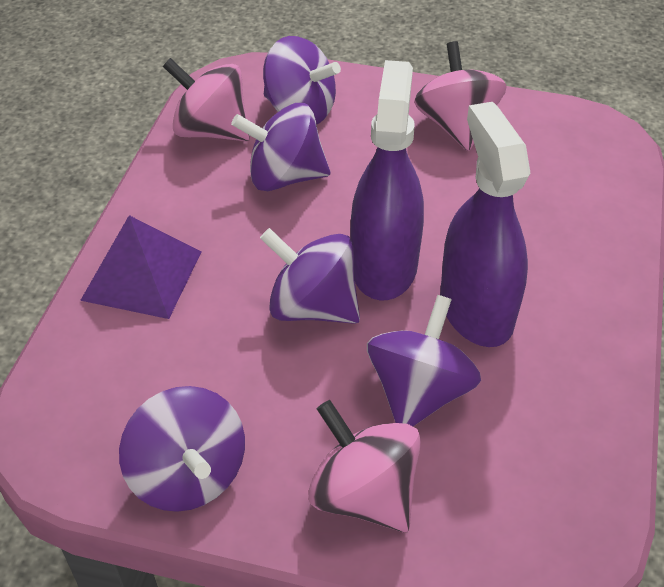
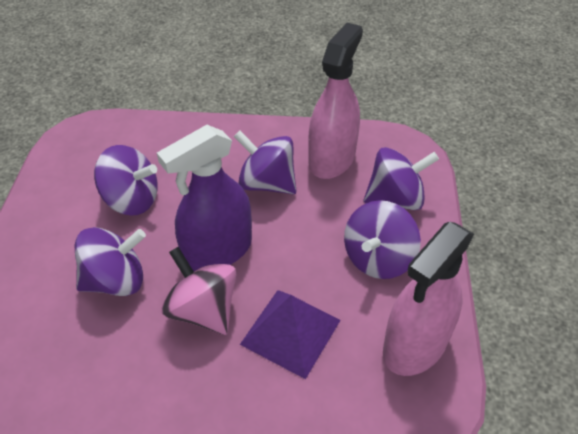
pink spinning top: 3 -> 1
pink spray bottle: 0 -> 2
purple spray bottle: 2 -> 1

